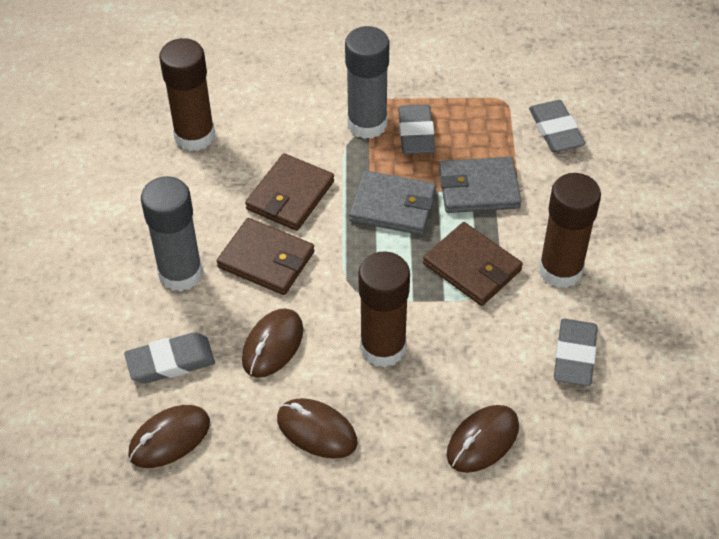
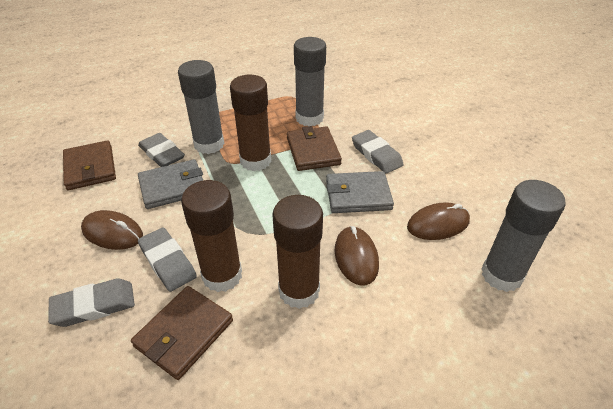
brown mouse: 4 -> 3
grey glue stick: 2 -> 3

